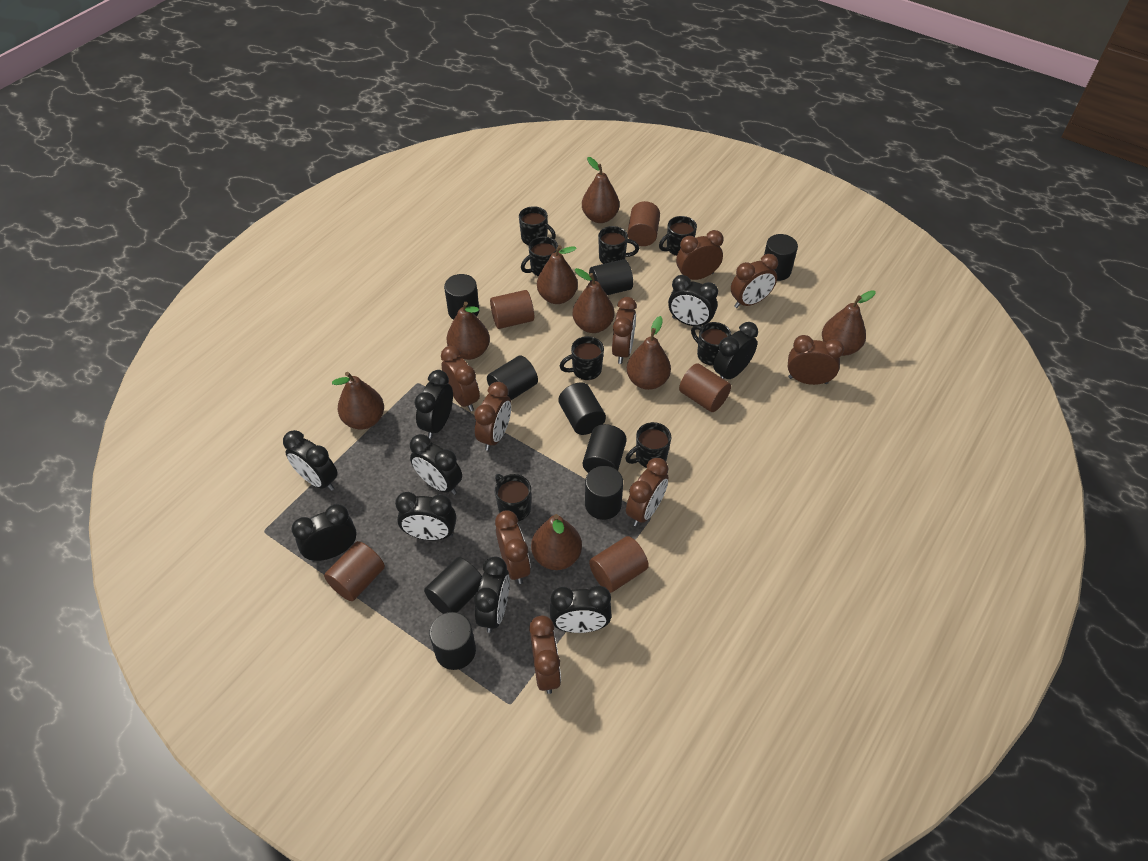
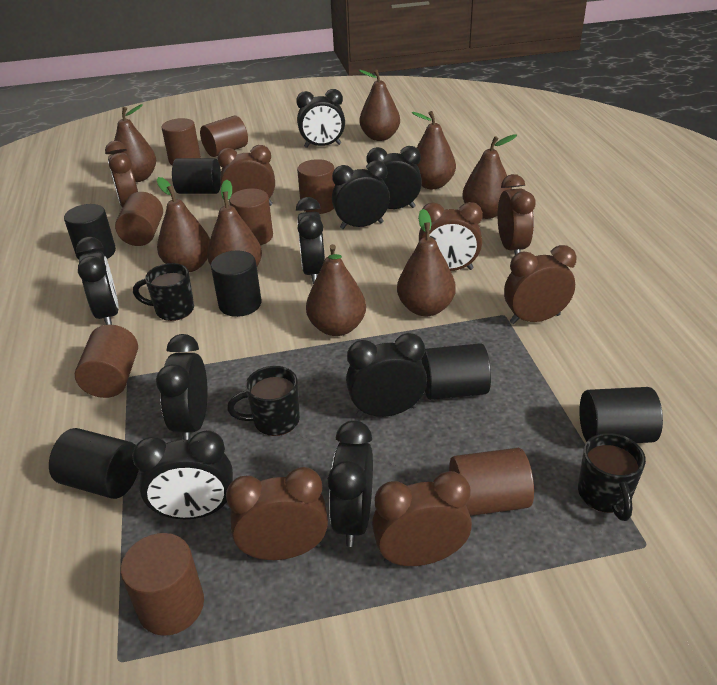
black cylinder: 9 -> 6
black mug: 8 -> 3
brown clock: 9 -> 7
brown cylinder: 5 -> 8

